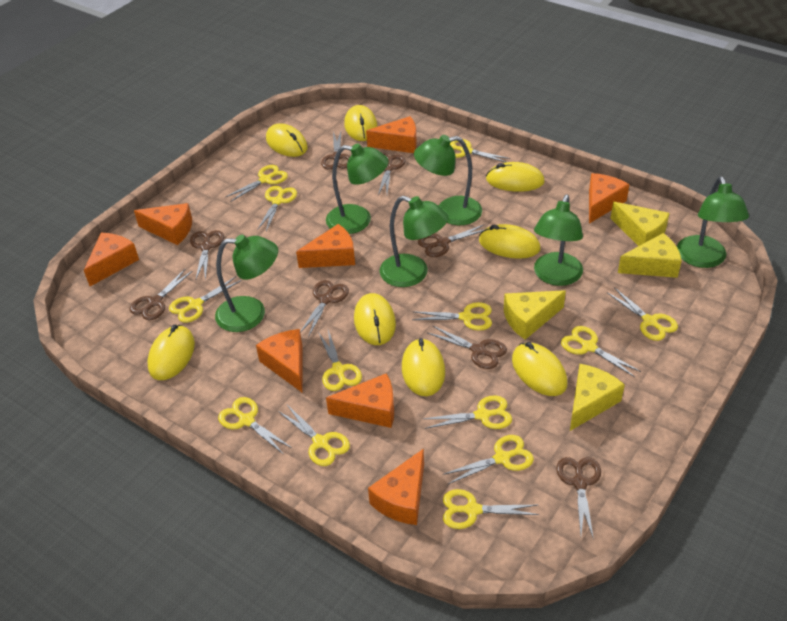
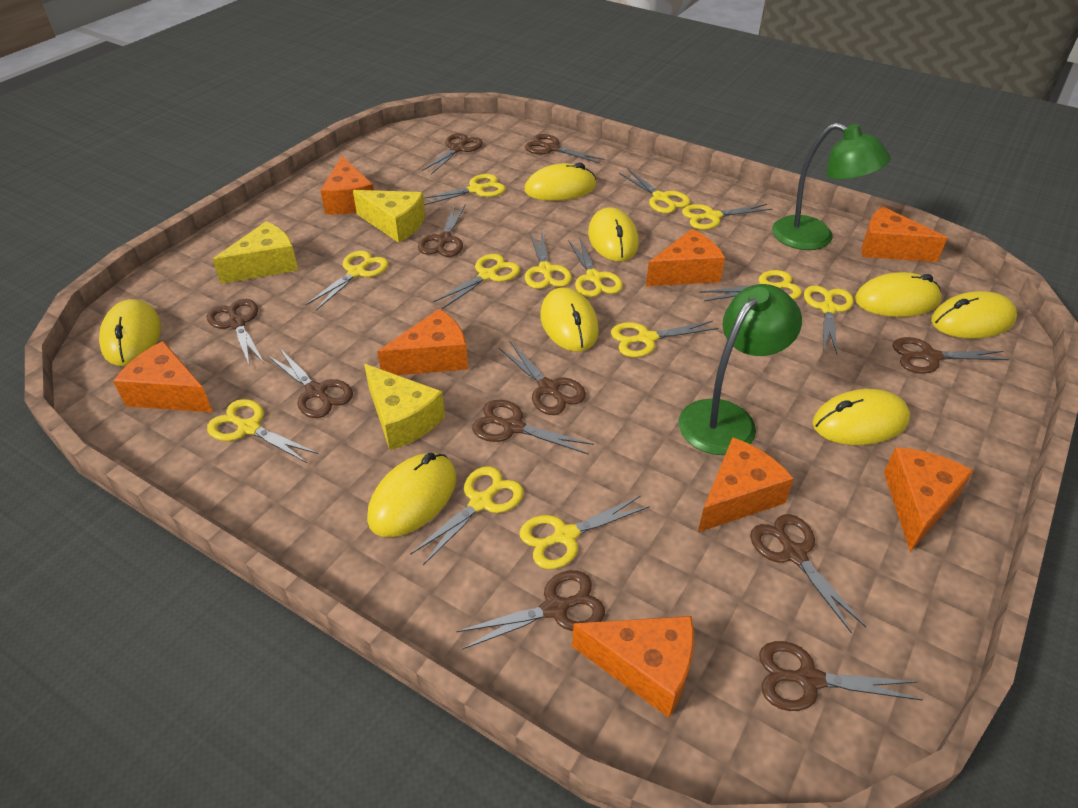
brown scissors: 8 -> 11
green lamp: 6 -> 2
yellow cheese: 4 -> 3

